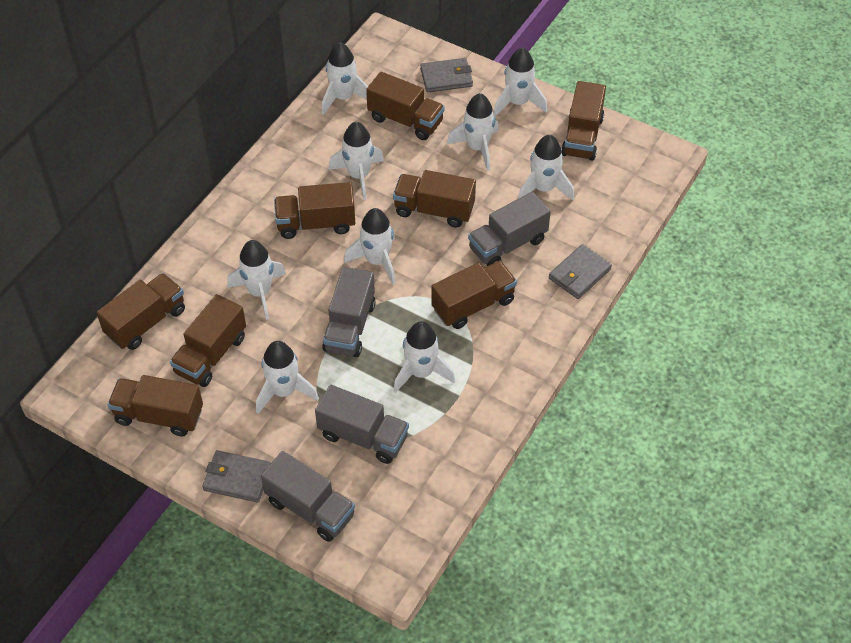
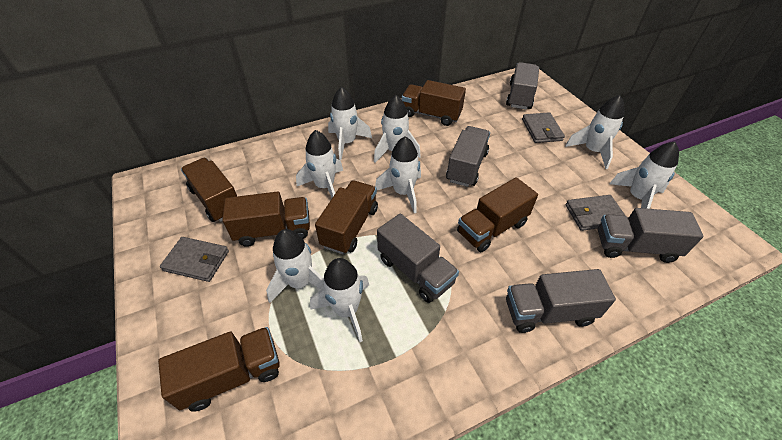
brown truck: 8 -> 6
grey truck: 4 -> 5
white rocket: 9 -> 8

